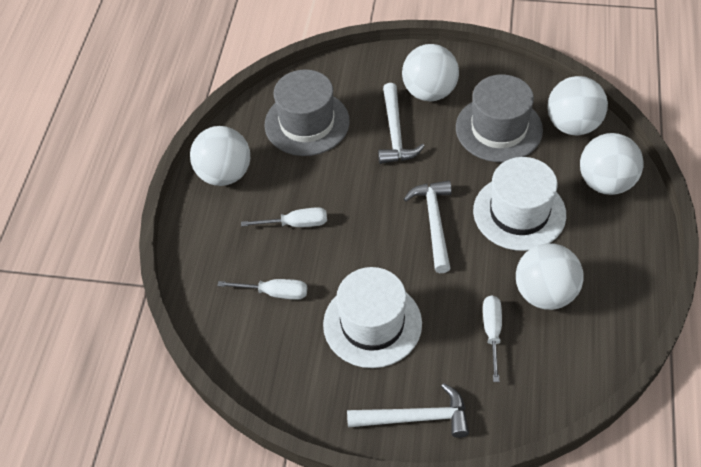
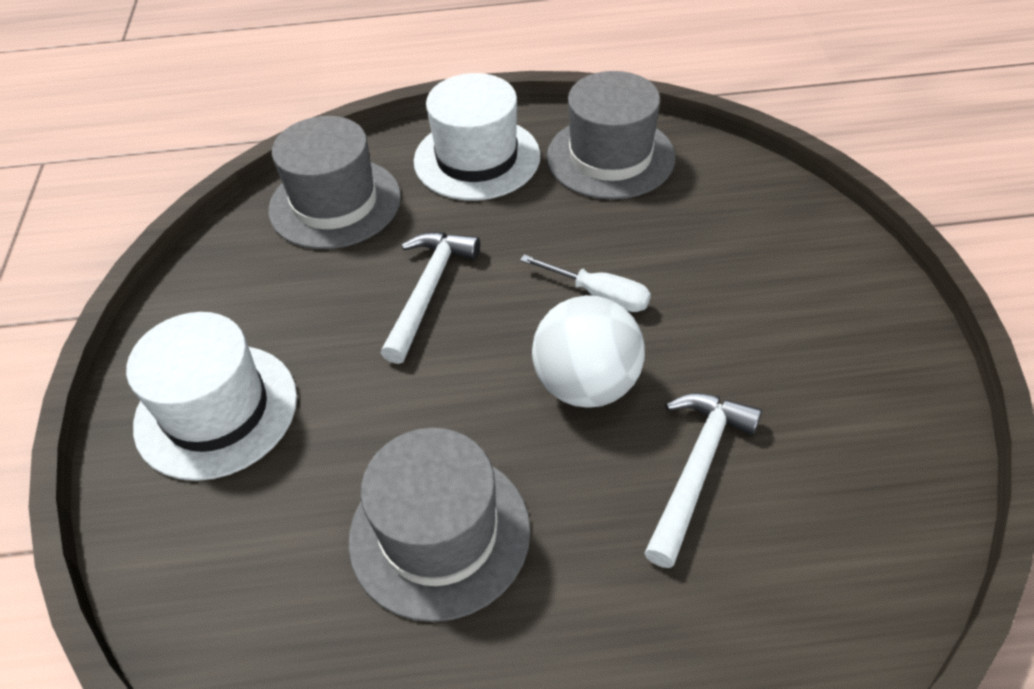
grey hat: 2 -> 3
white ball: 5 -> 1
white hammer: 3 -> 2
white screwdriver: 3 -> 1

